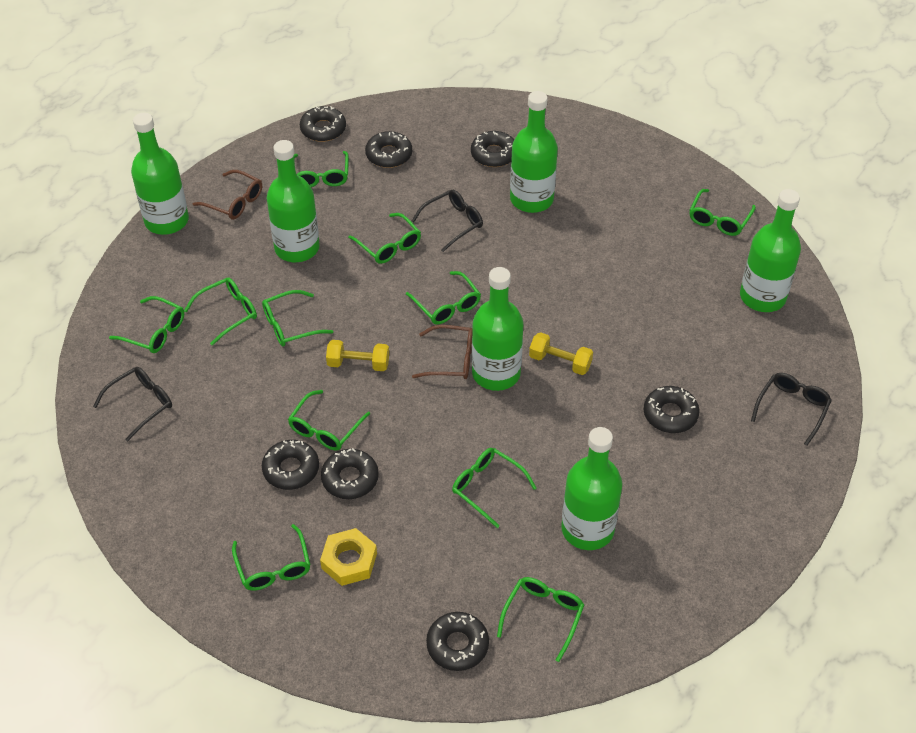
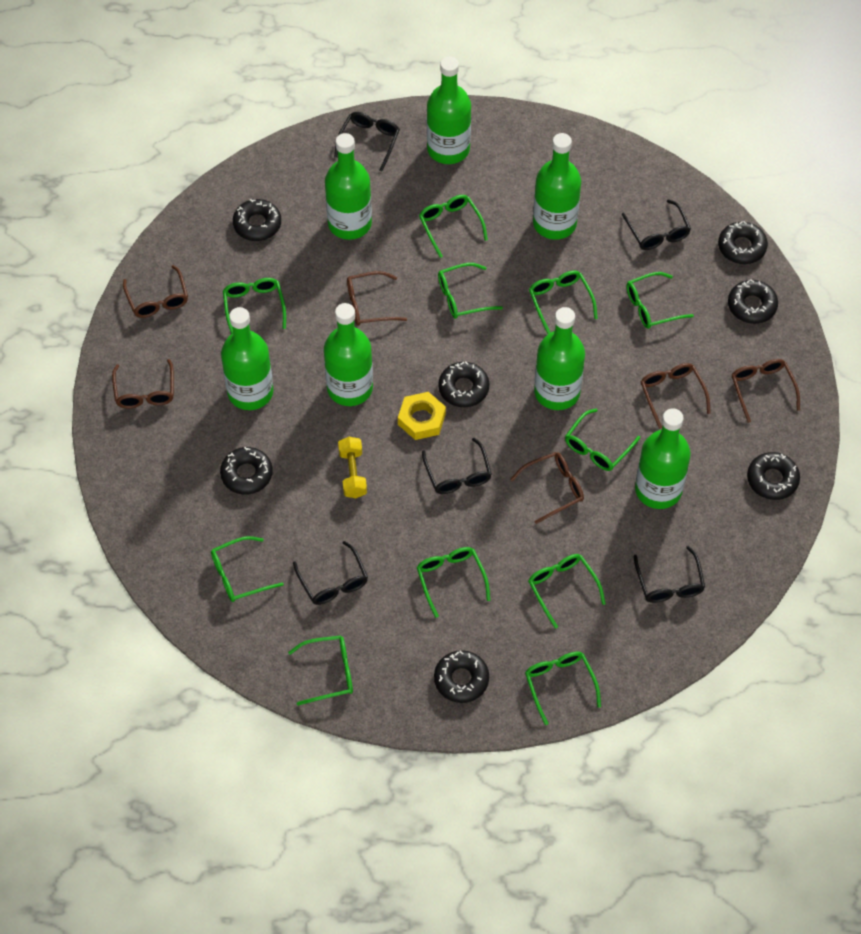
black glasses: 3 -> 5
brown glasses: 2 -> 6
green bottle: 6 -> 7
yellow dumbbell: 2 -> 1

